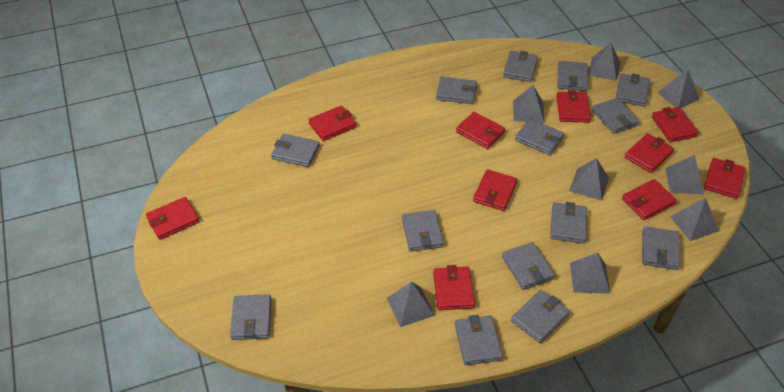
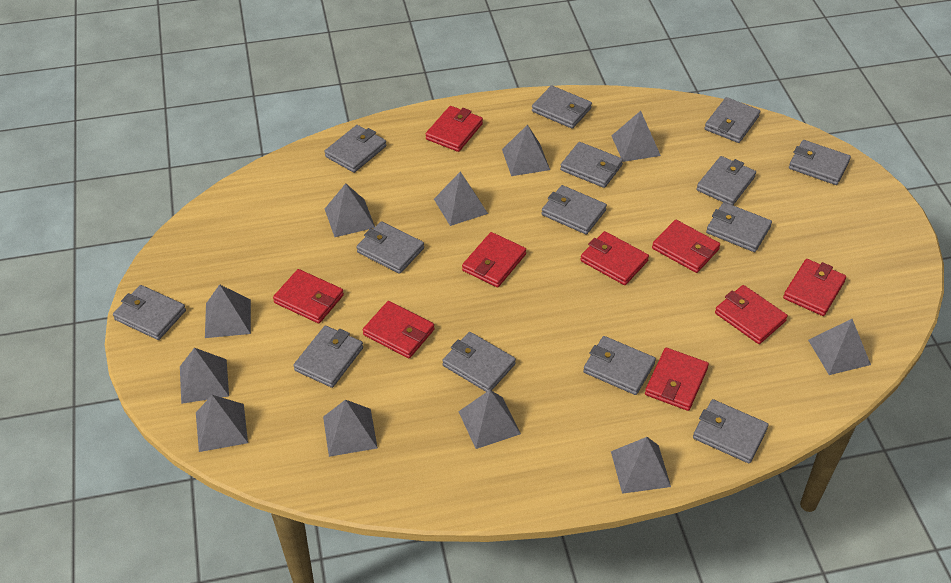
grey pyramid: 8 -> 11
red wallet: 10 -> 9

